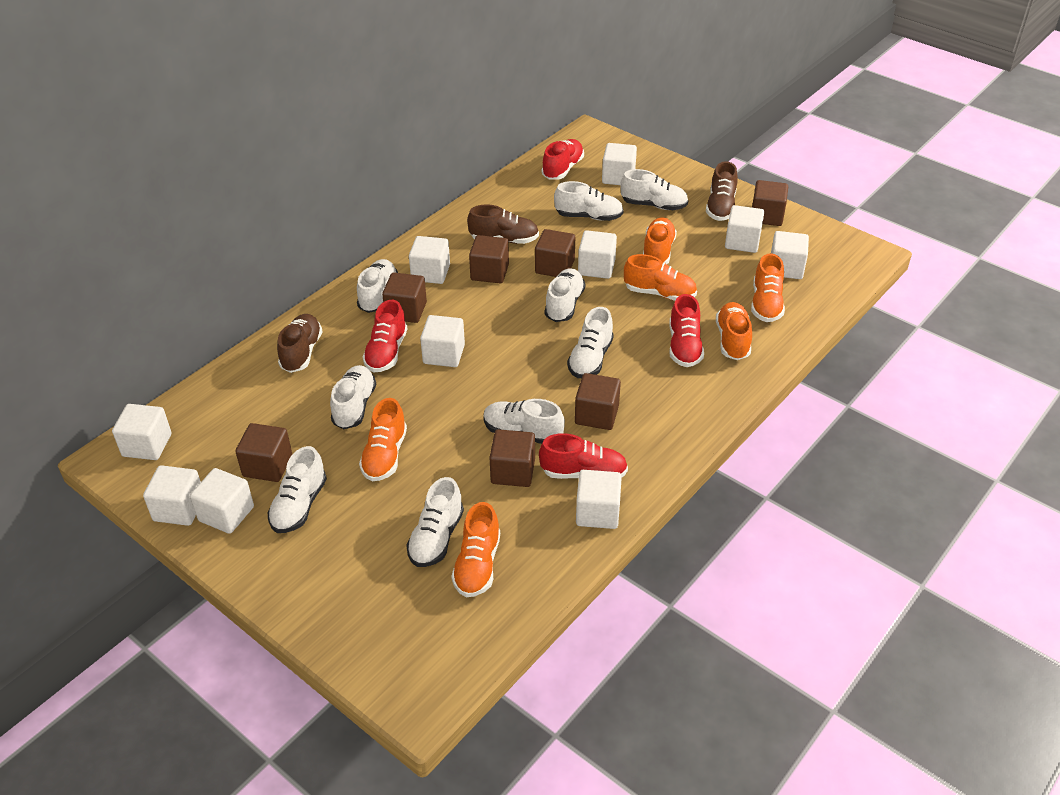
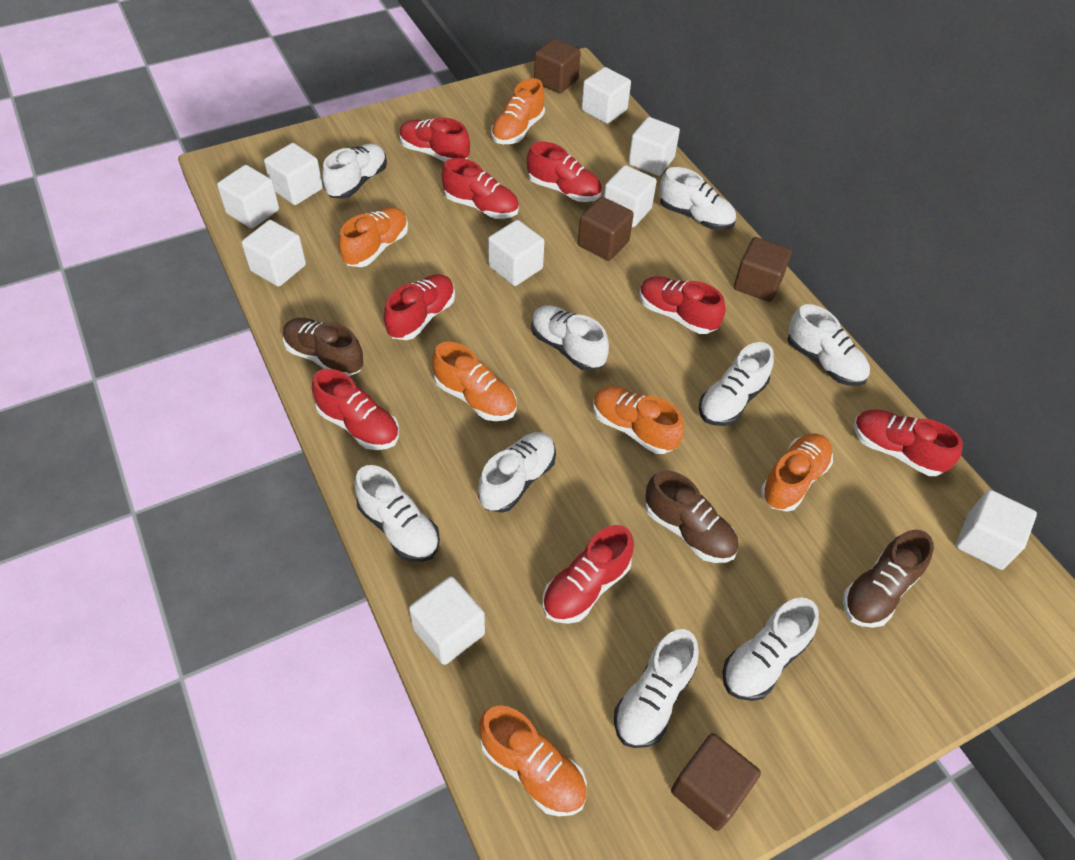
brown cube: 7 -> 4
red shoe: 4 -> 8
white cube: 10 -> 9

